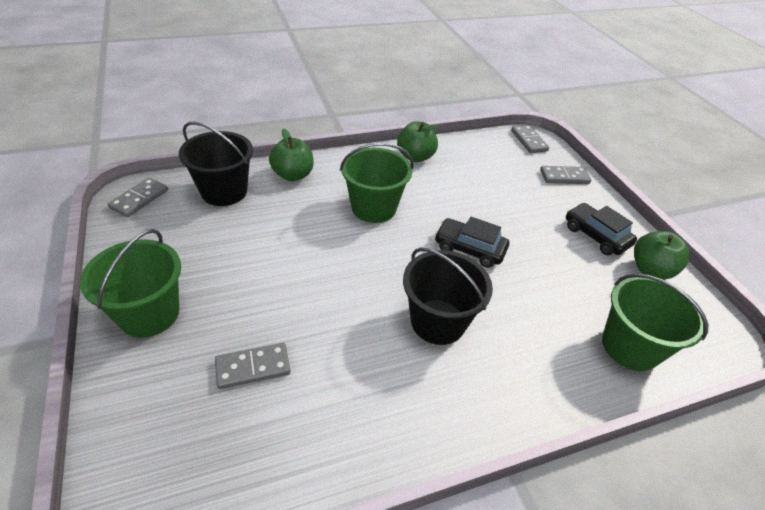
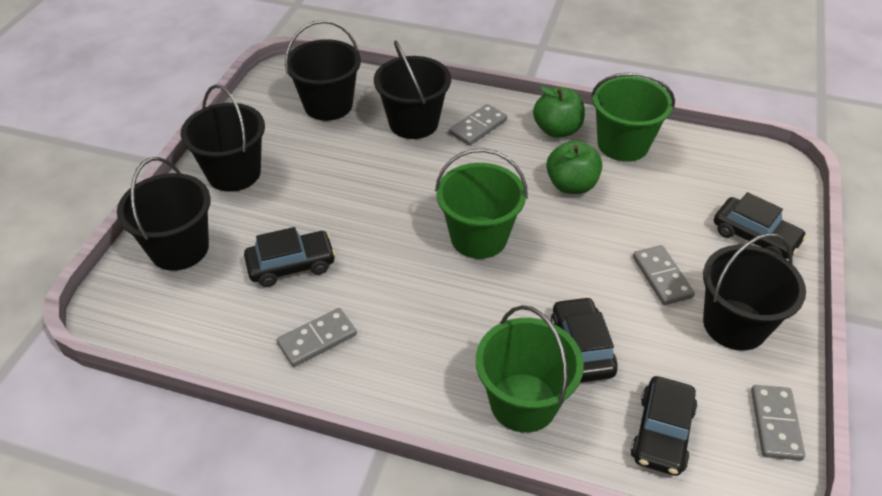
black bucket: 2 -> 5
black car: 2 -> 4
green apple: 3 -> 2

